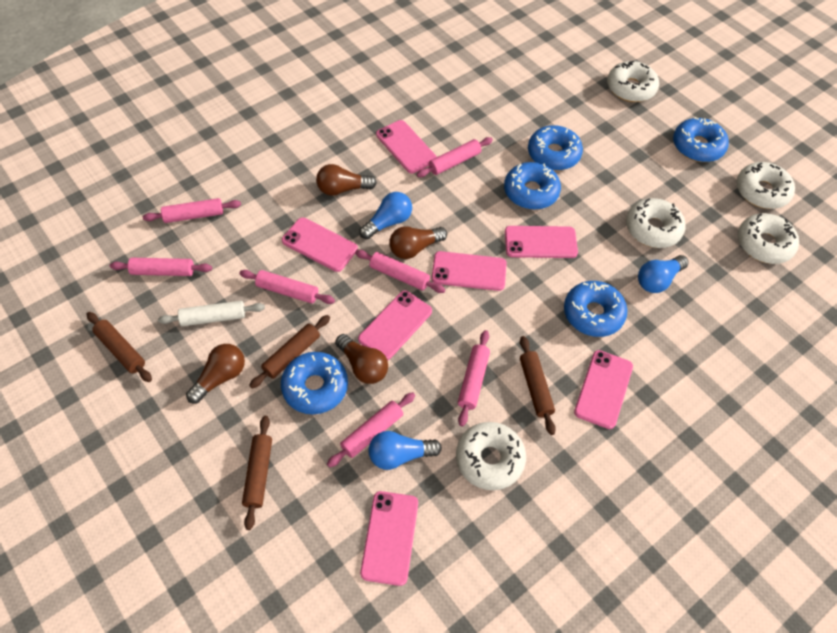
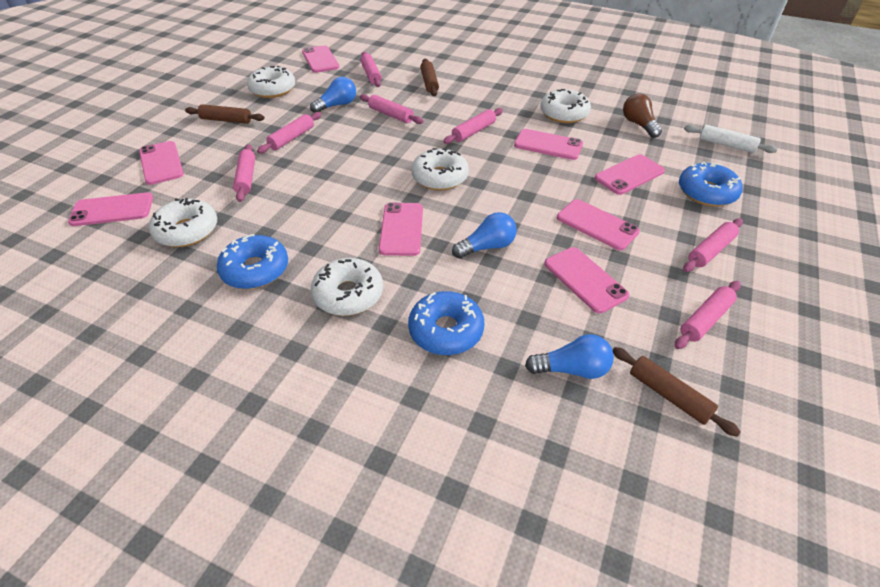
blue donut: 5 -> 3
brown light bulb: 4 -> 1
brown rolling pin: 4 -> 3
pink phone: 7 -> 8

